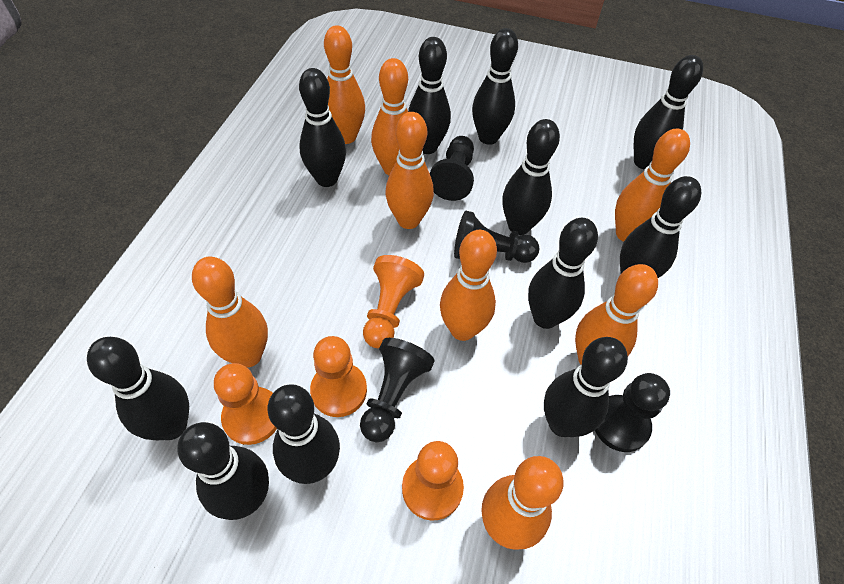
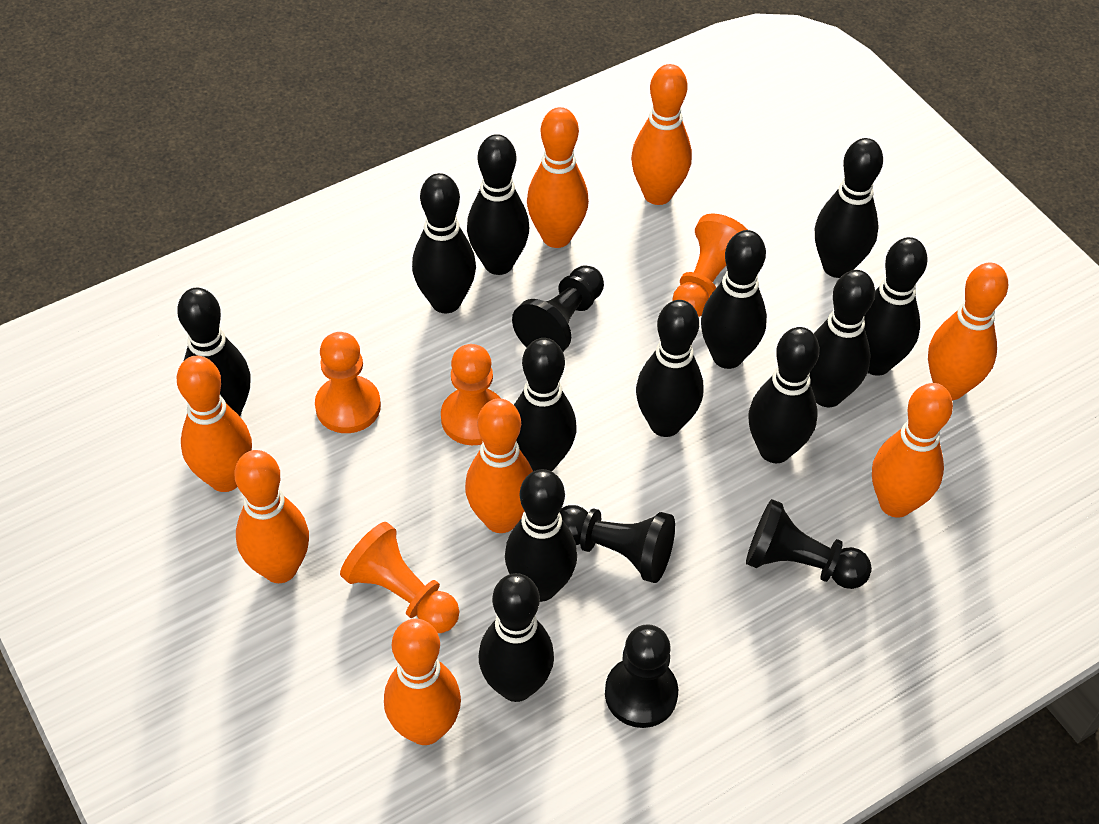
black bowling pin: 11 -> 12

